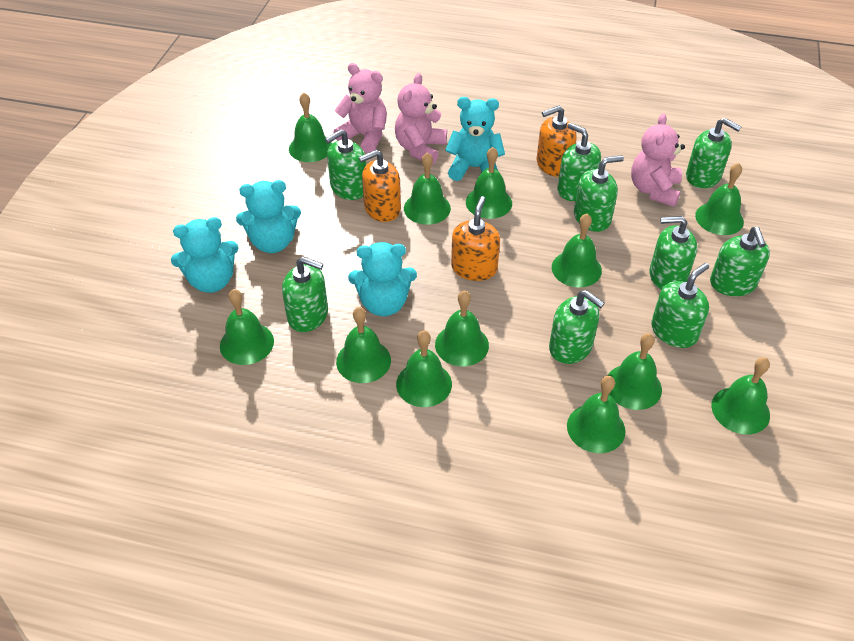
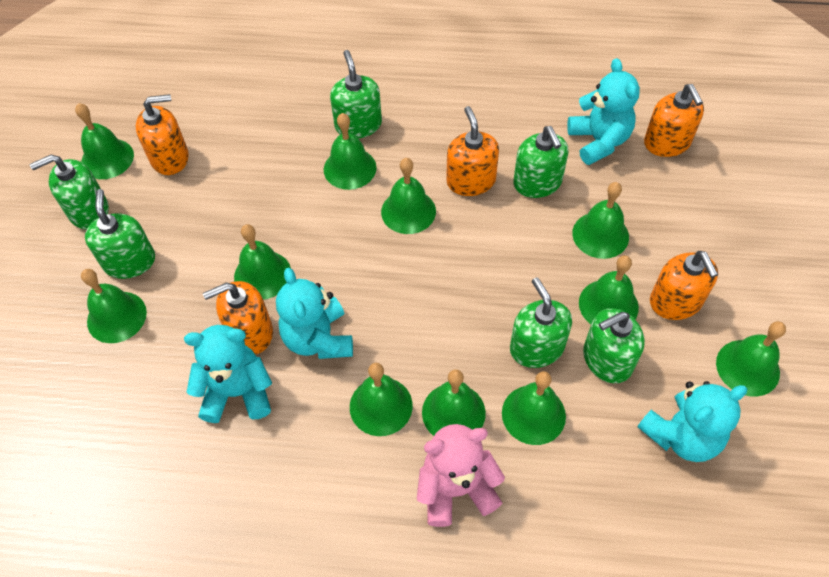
green bell: 12 -> 11
green soap dispenser: 9 -> 6
orange soap dispenser: 3 -> 5
pink teddy bear: 3 -> 1

